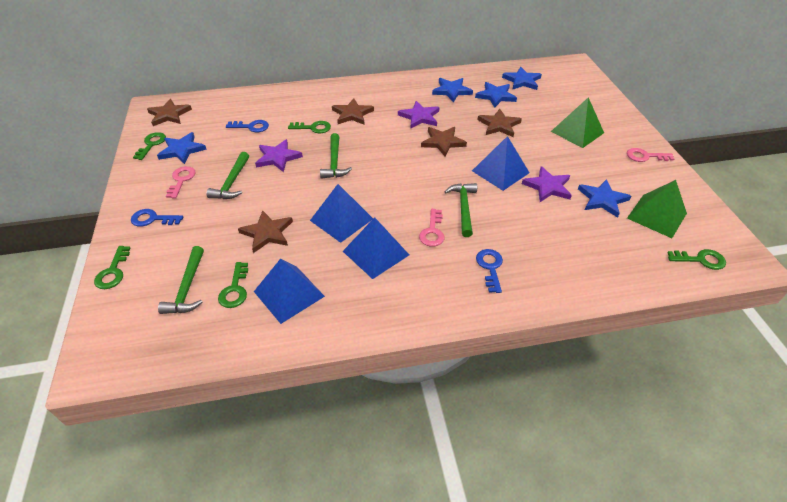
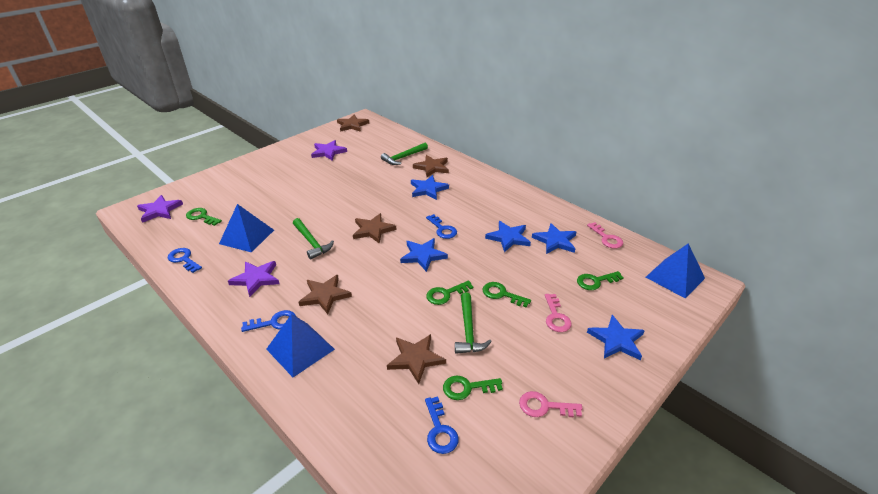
blue key: 3 -> 4
blue pyramid: 4 -> 3
green hammer: 4 -> 3
green pyramid: 2 -> 0

